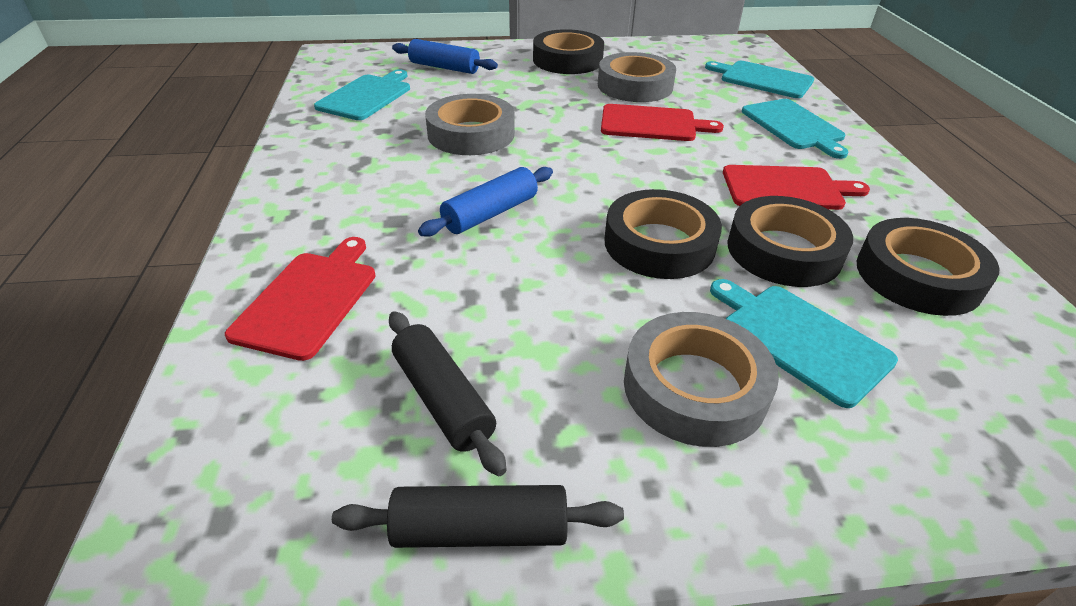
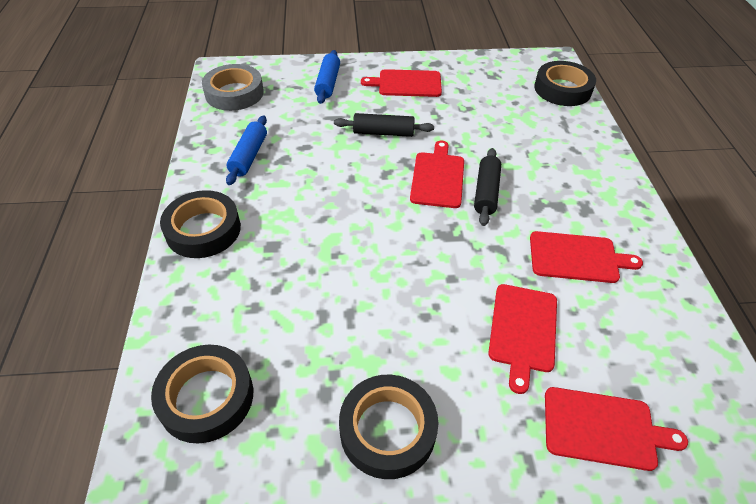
grey tape: 3 -> 1
red cutting board: 3 -> 5
turquoise cutting board: 4 -> 0

